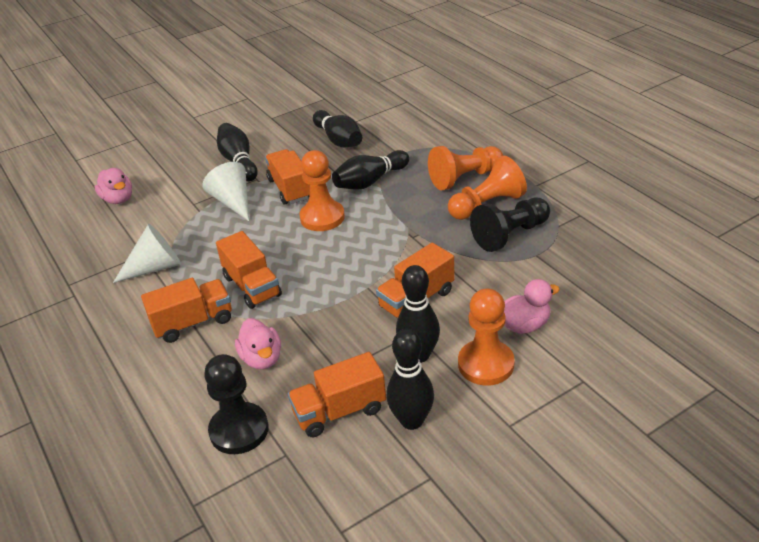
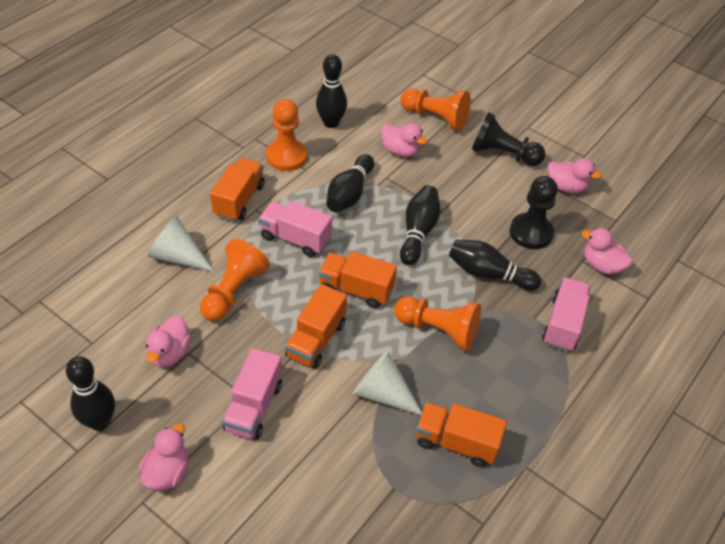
orange truck: 5 -> 4
pink duck: 3 -> 5
pink truck: 0 -> 3

